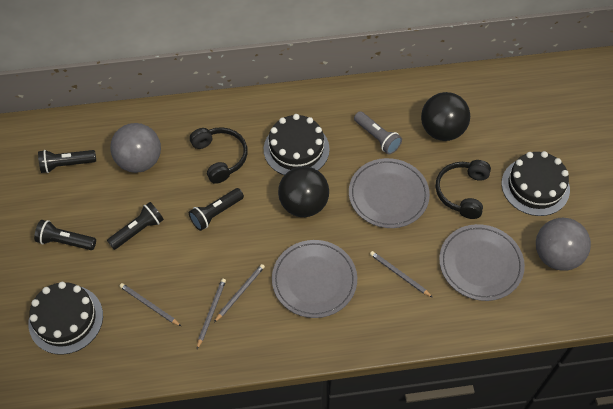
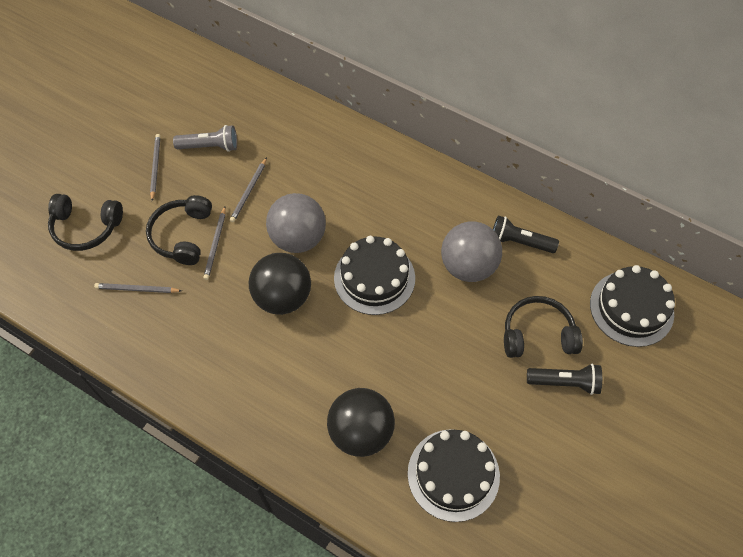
black flashlight: 4 -> 2
black headphones: 2 -> 3
grey plate: 3 -> 0

